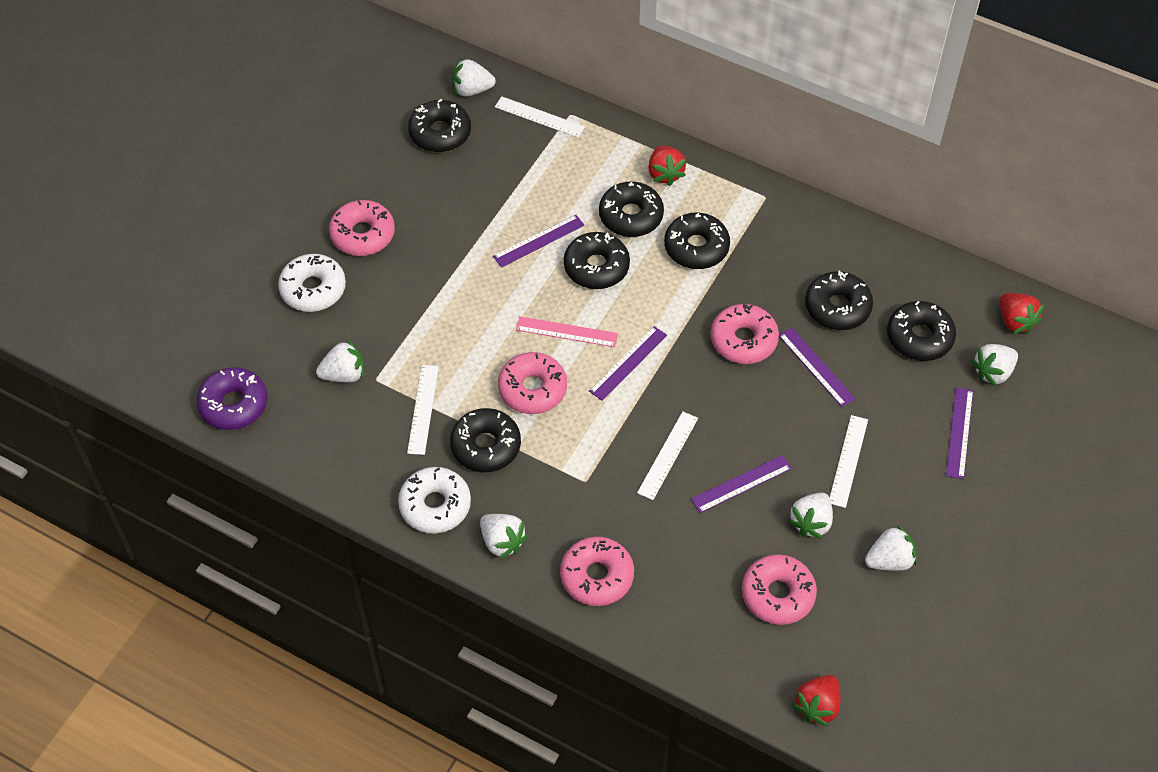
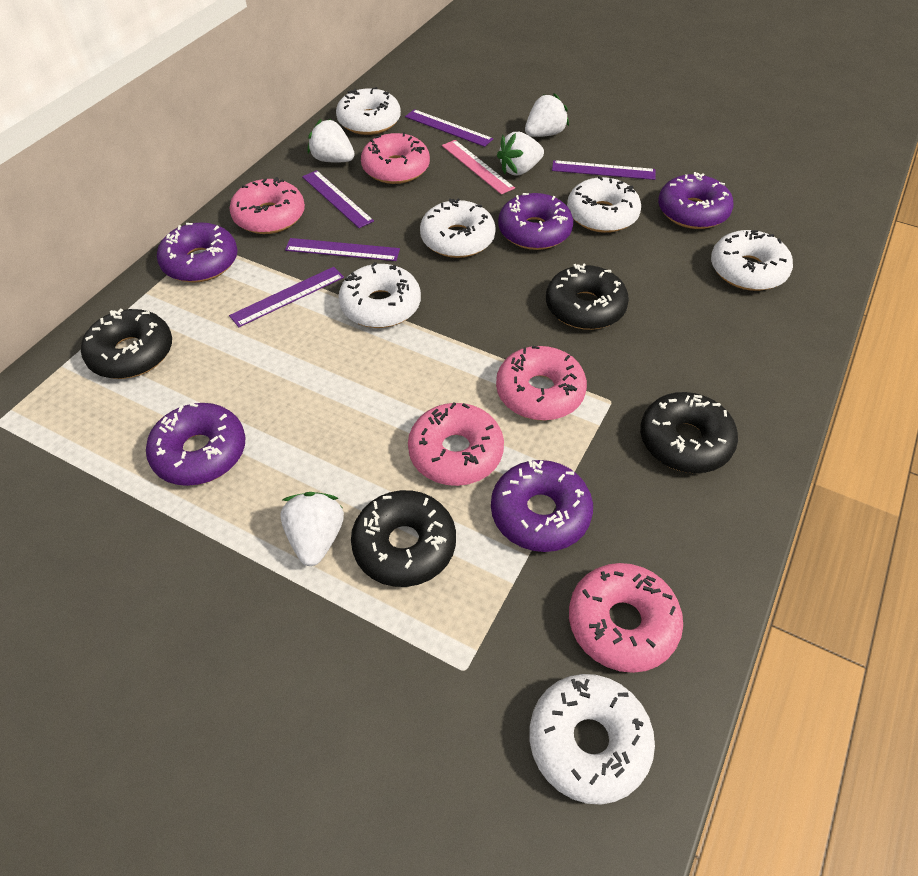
black donut: 7 -> 4
purple donut: 1 -> 5
red strawberry: 3 -> 0
white donut: 2 -> 6
white ruler: 4 -> 0
white strawberry: 6 -> 4

